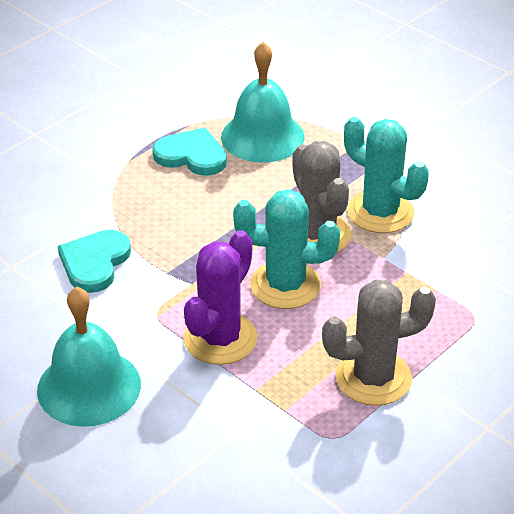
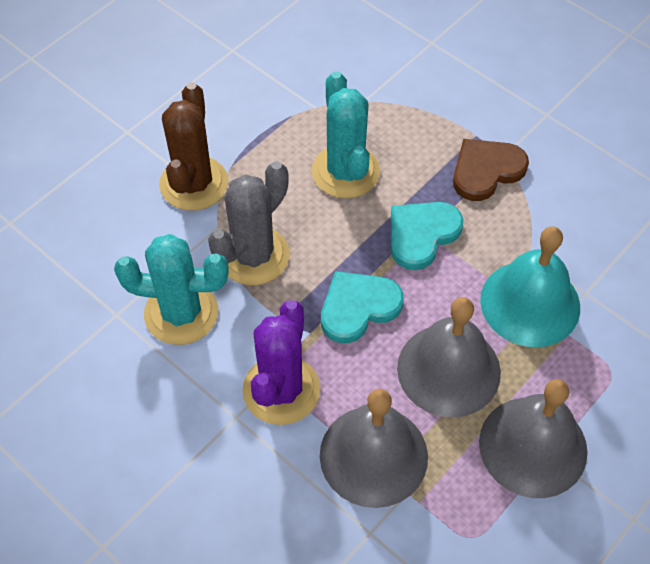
brown cactus: 0 -> 1
brown heart: 0 -> 1
grey bell: 0 -> 3
grey cactus: 2 -> 1
turquoise bell: 2 -> 1

